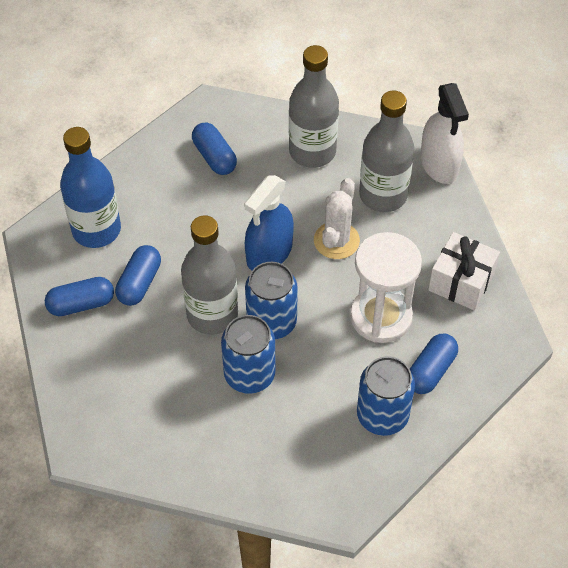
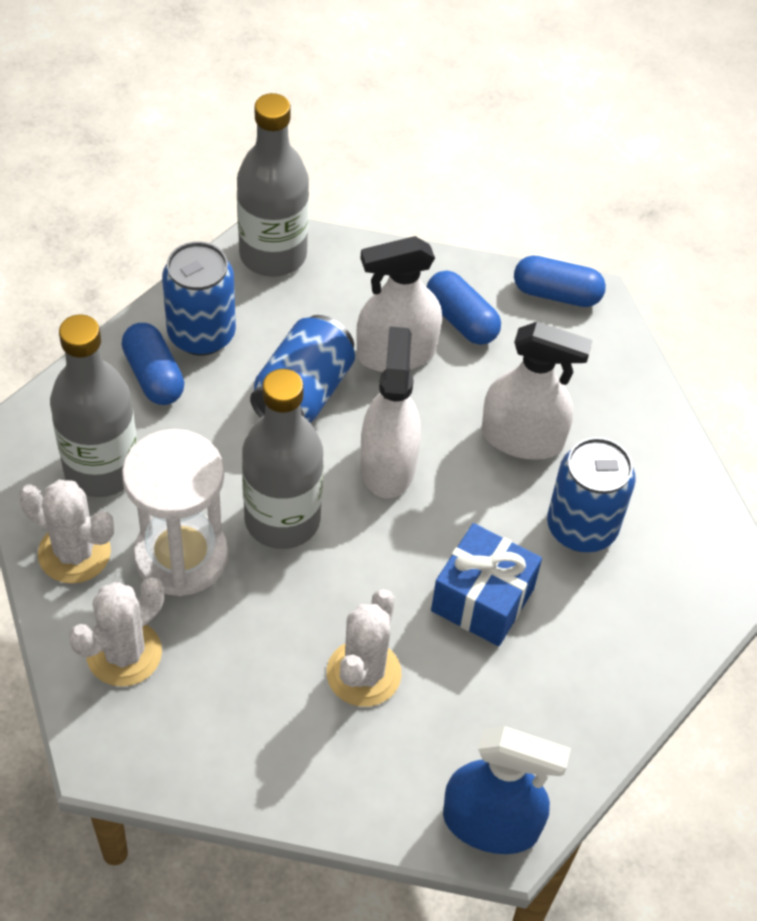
blue bottle: 1 -> 0
blue capsule: 4 -> 3
blue gift: 0 -> 1
white cactus: 1 -> 3
white gift: 1 -> 0
white spray bottle: 1 -> 3

